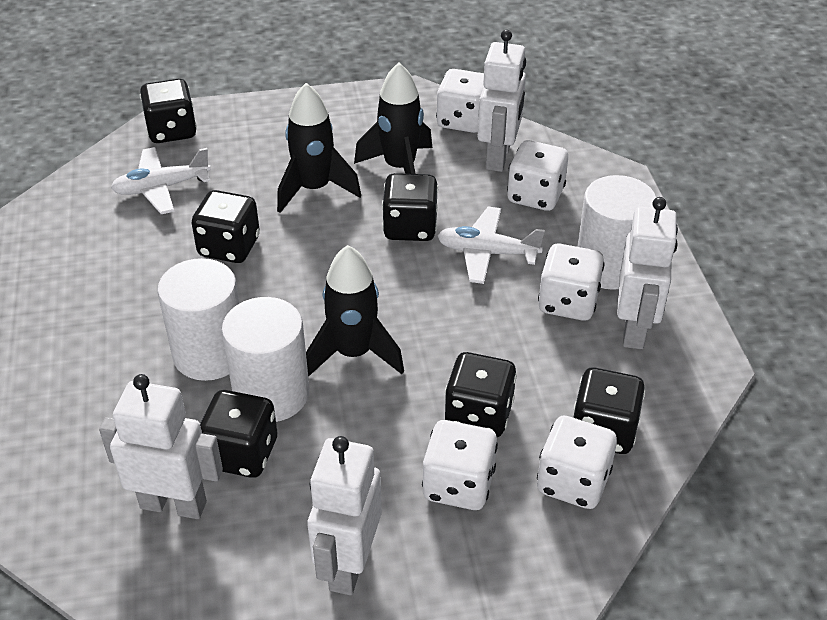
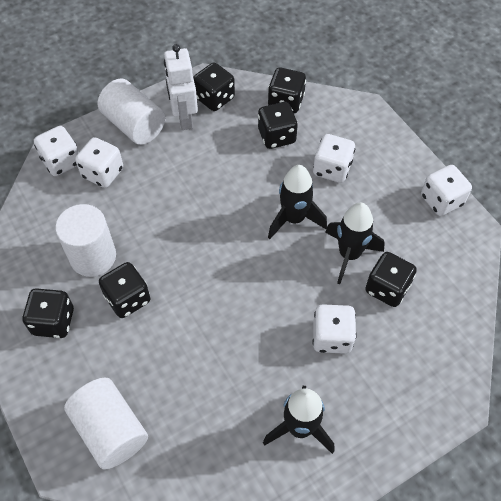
white plane: 2 -> 0
white robot: 4 -> 1

